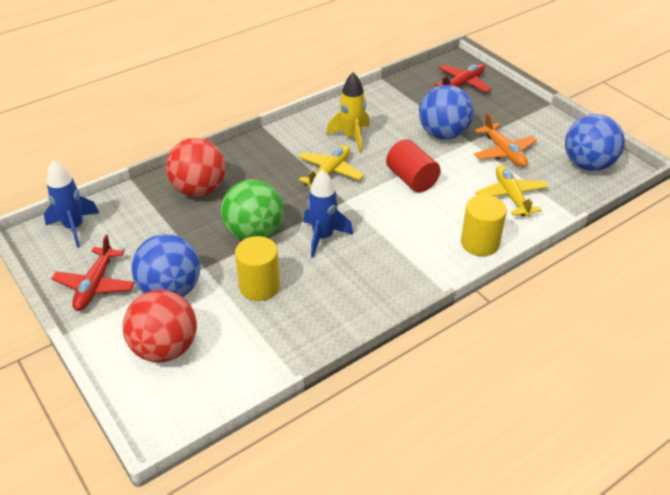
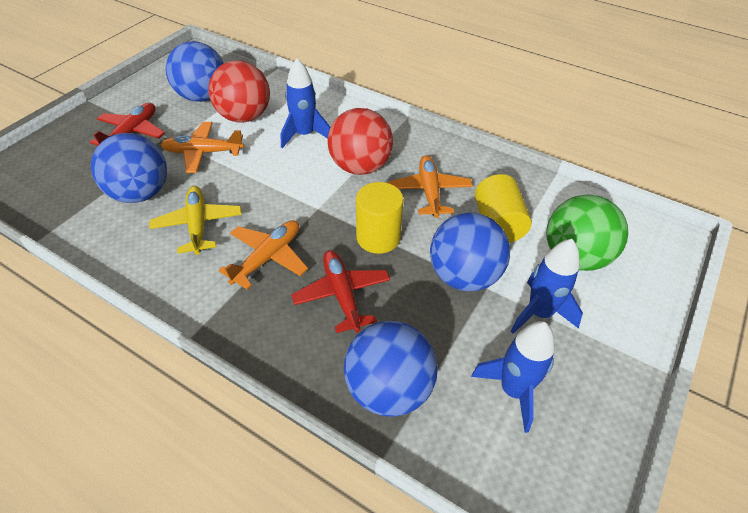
blue ball: 3 -> 4
blue rocket: 2 -> 3
orange plane: 1 -> 3
red cylinder: 1 -> 0
yellow plane: 2 -> 1
yellow rocket: 1 -> 0

